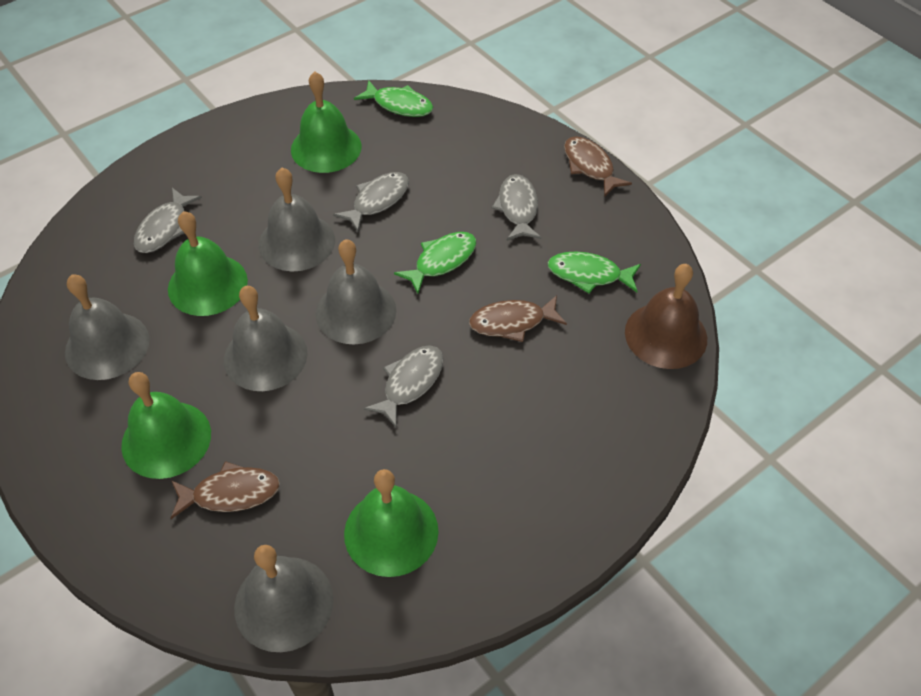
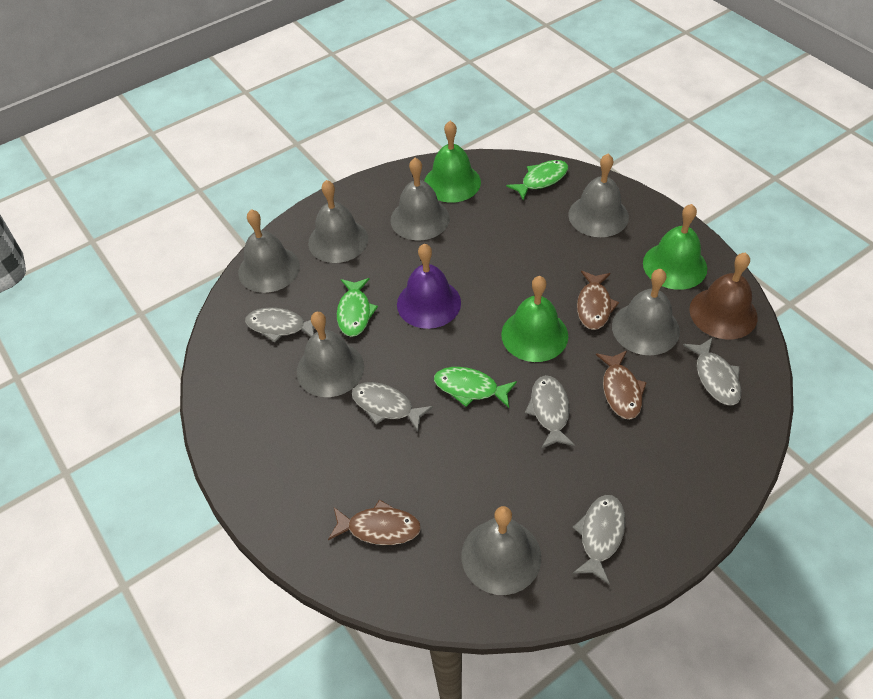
green bell: 4 -> 3
grey bell: 5 -> 7
grey fish: 4 -> 5
purple bell: 0 -> 1

